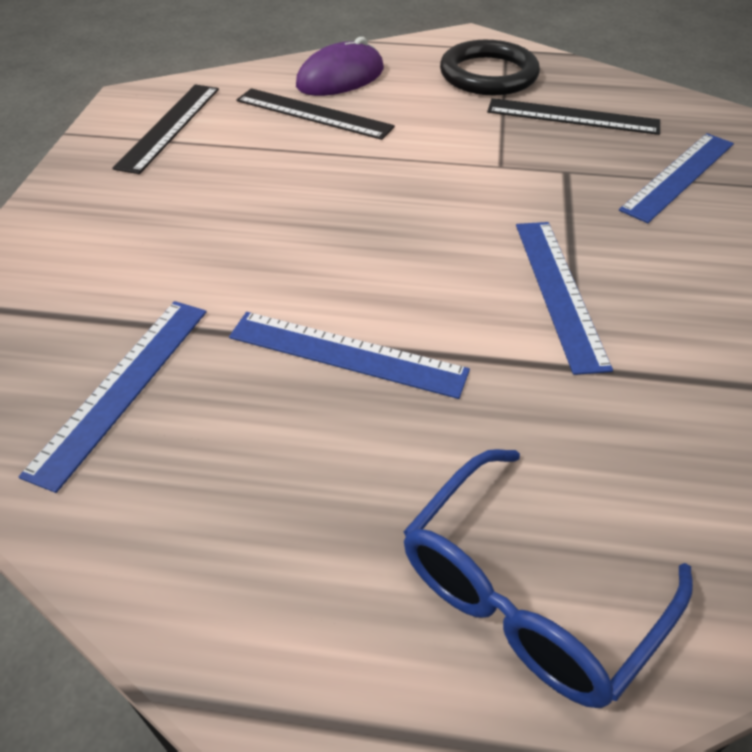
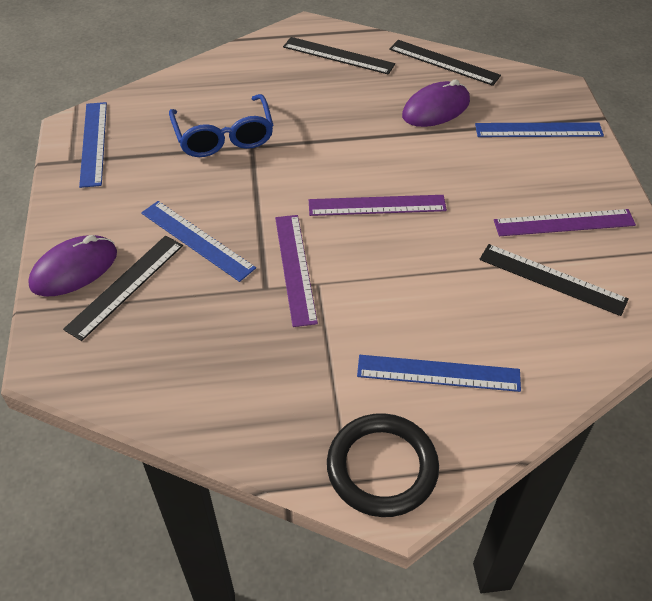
black ruler: 3 -> 4
purple mouse: 1 -> 2
purple ruler: 0 -> 3

